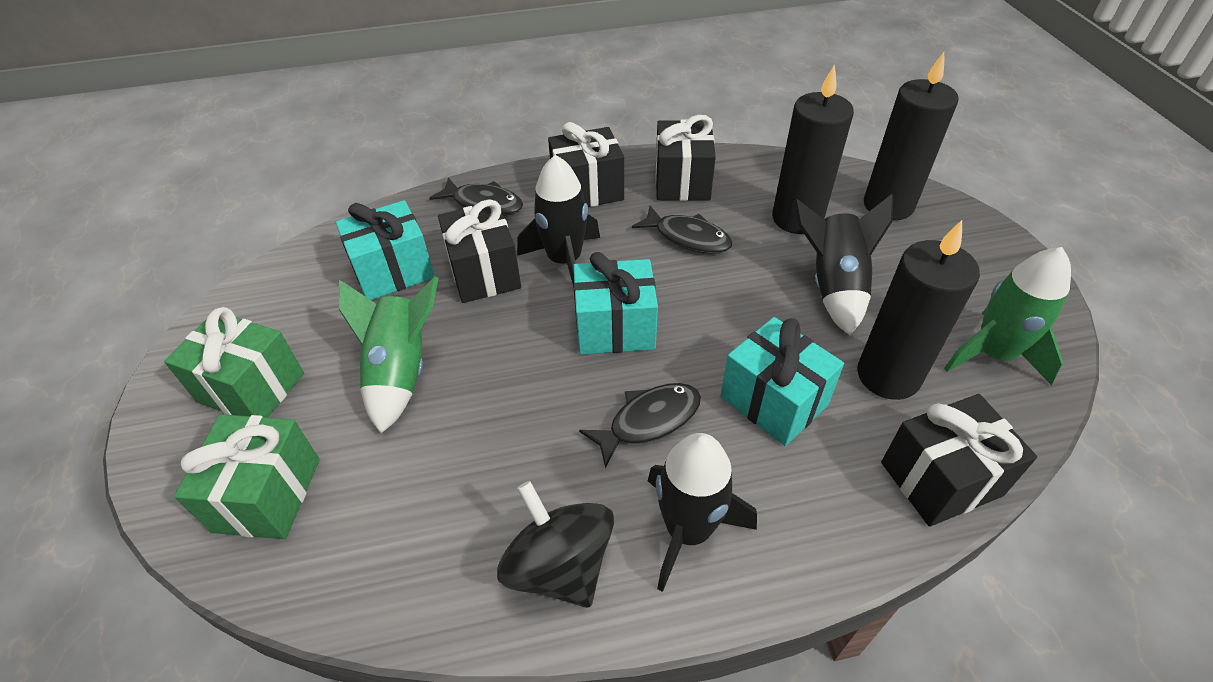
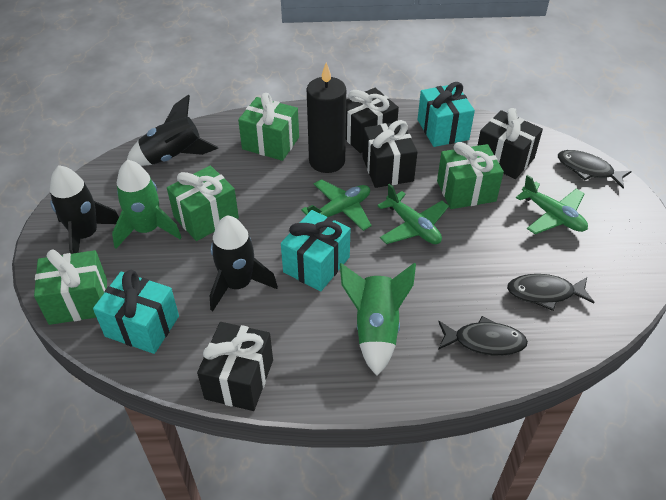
black candle: 3 -> 1
black spinning top: 1 -> 0
green gift: 2 -> 4
green plane: 0 -> 3

